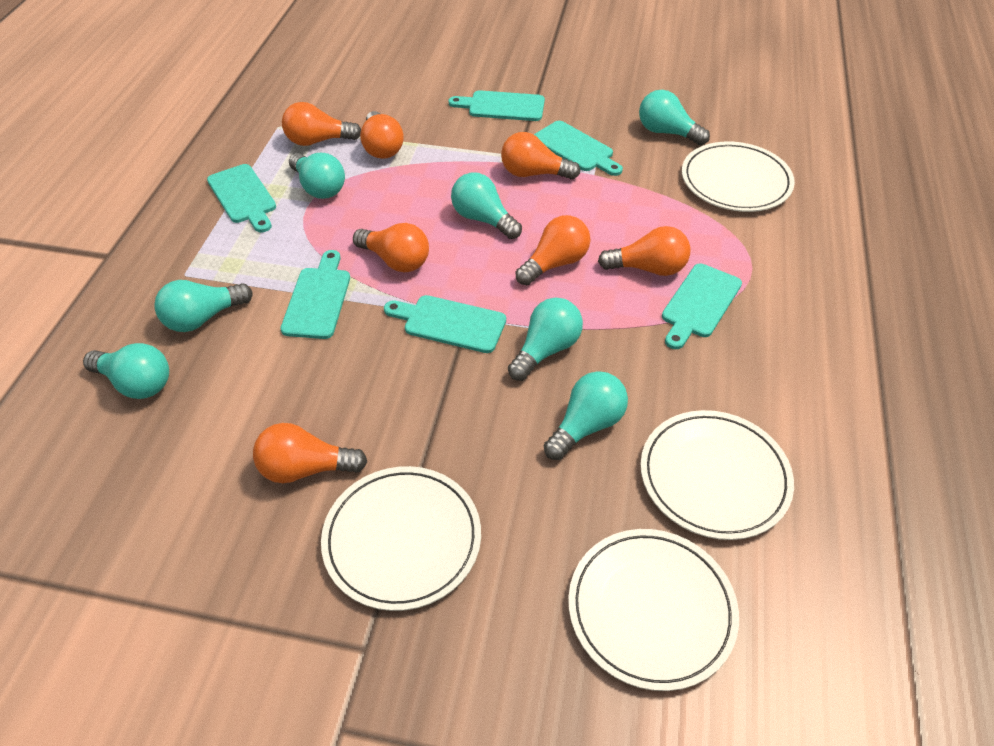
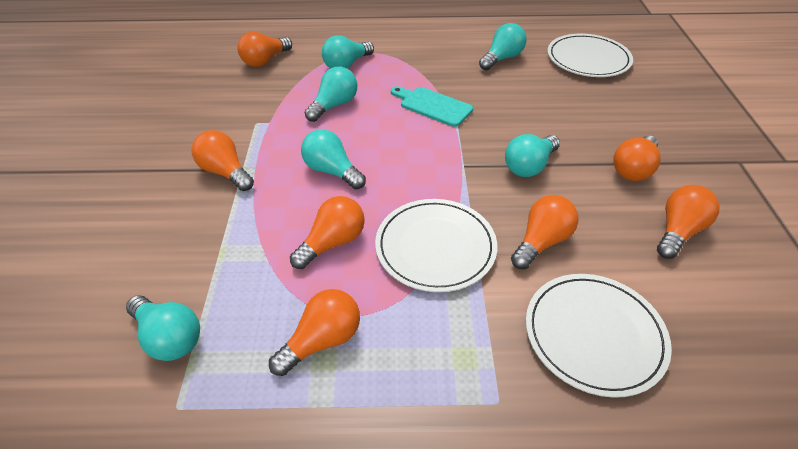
turquoise cutting board: 6 -> 1
turquoise light bulb: 7 -> 6
white plate: 4 -> 3

